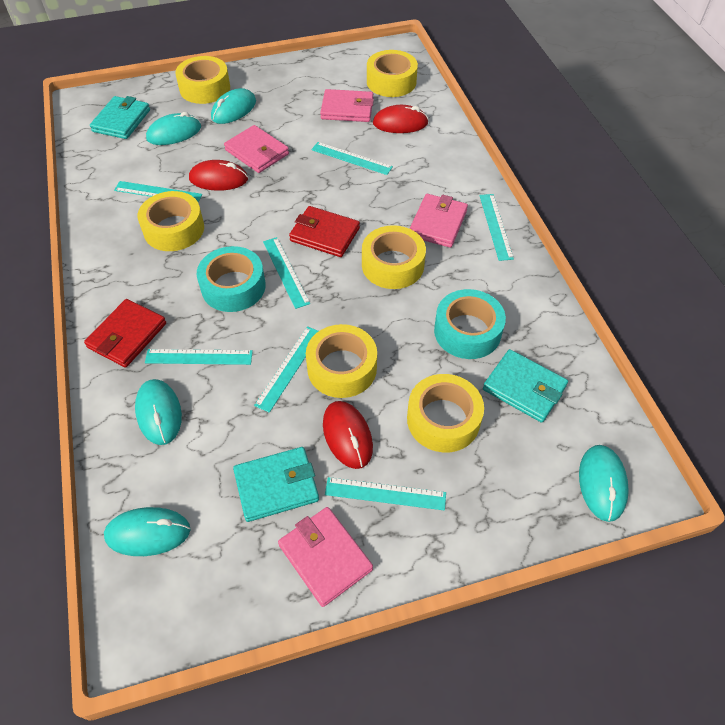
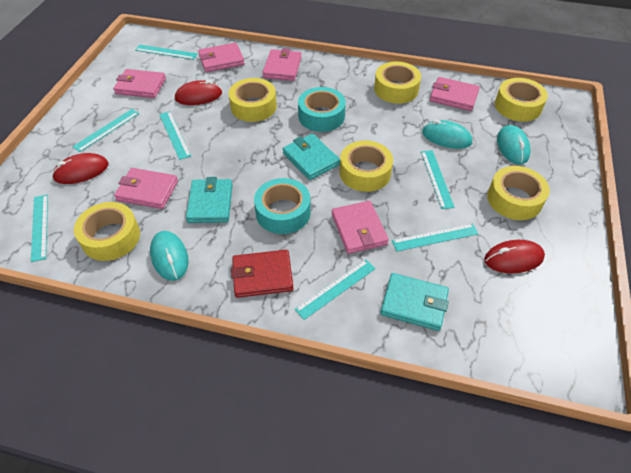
pink wallet: 4 -> 6
red wallet: 2 -> 1
turquoise mouse: 5 -> 3

